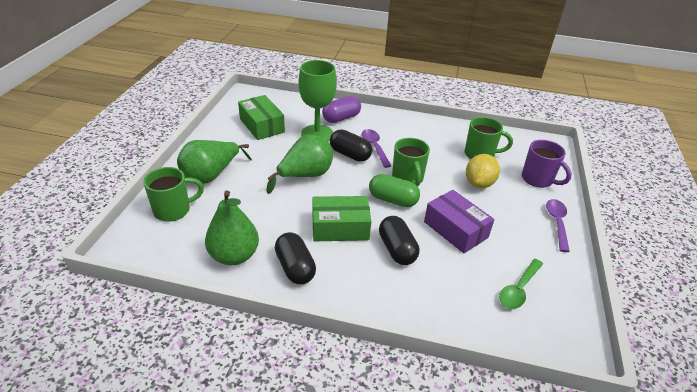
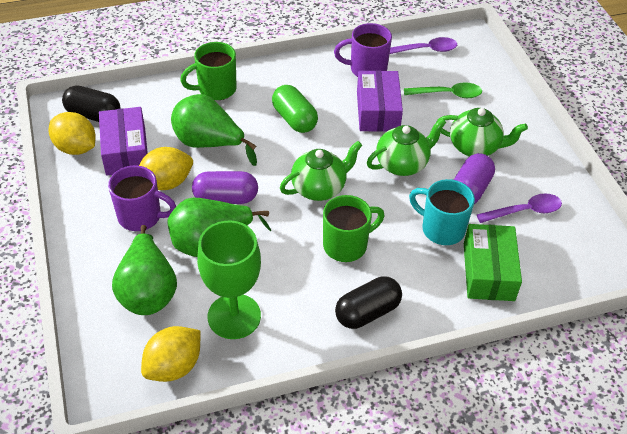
black capsule: 3 -> 2
green box: 2 -> 1
green mug: 3 -> 2
green teapot: 0 -> 3
purple box: 1 -> 2
purple capsule: 1 -> 2
purple mug: 1 -> 2
turquoise mug: 0 -> 1
yellow lemon: 1 -> 3

